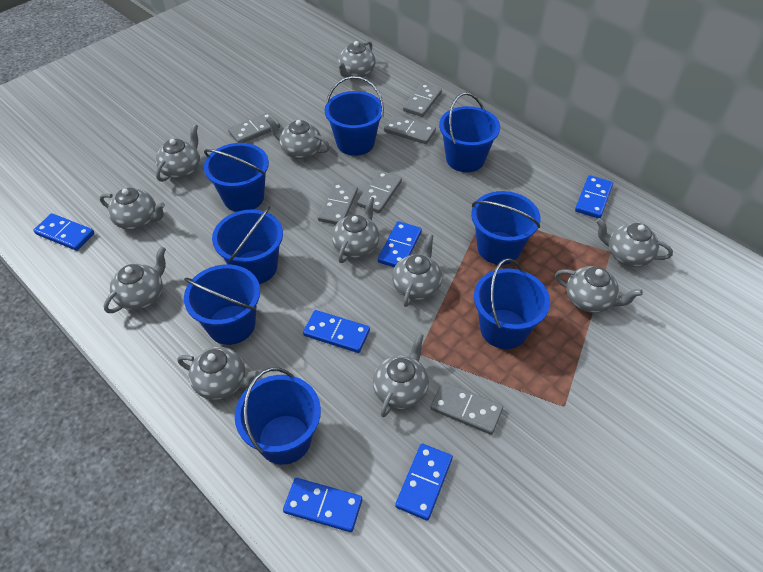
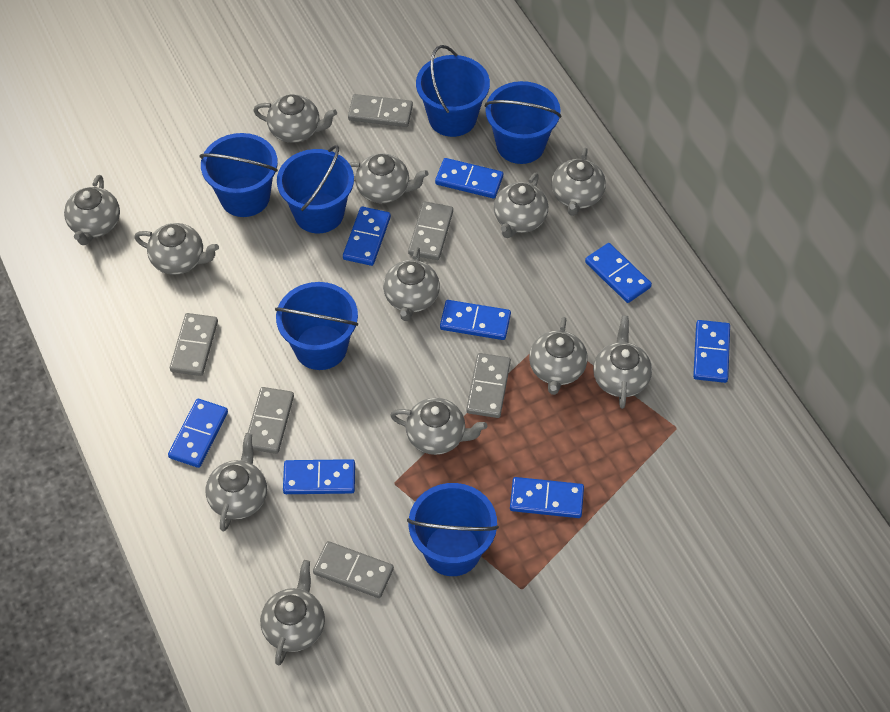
blue bucket: 8 -> 6
blue domino: 6 -> 8
grey teapot: 11 -> 12

